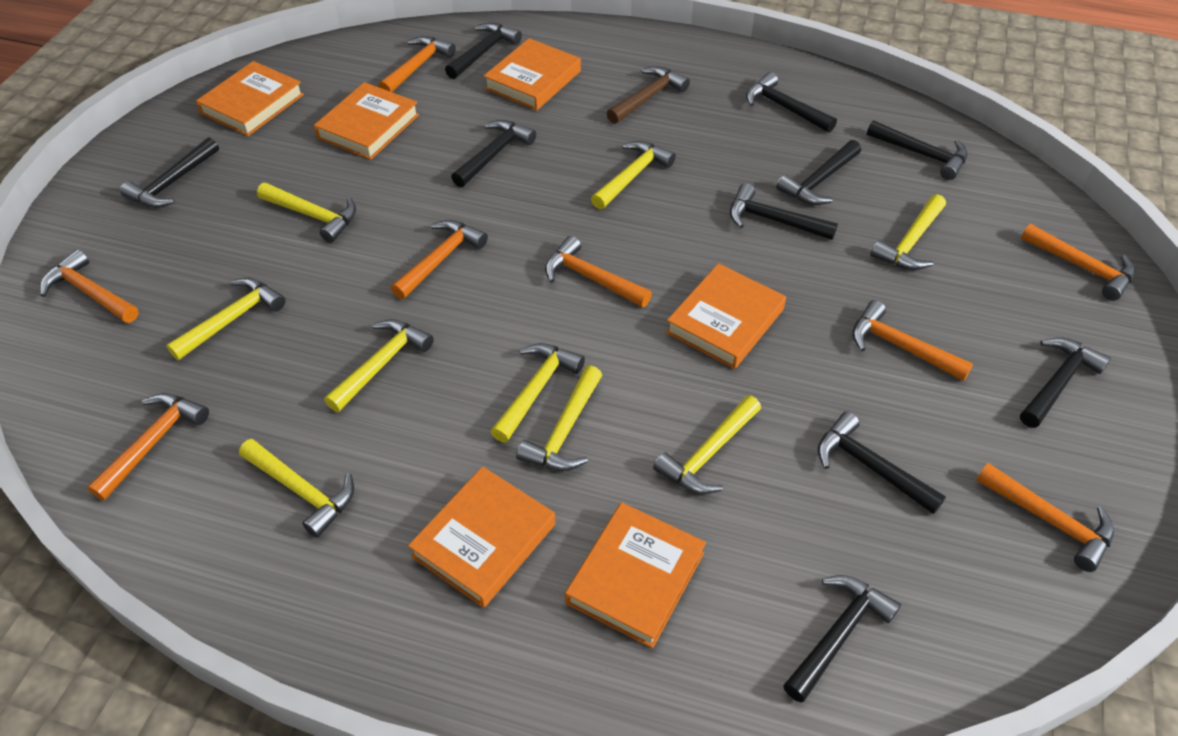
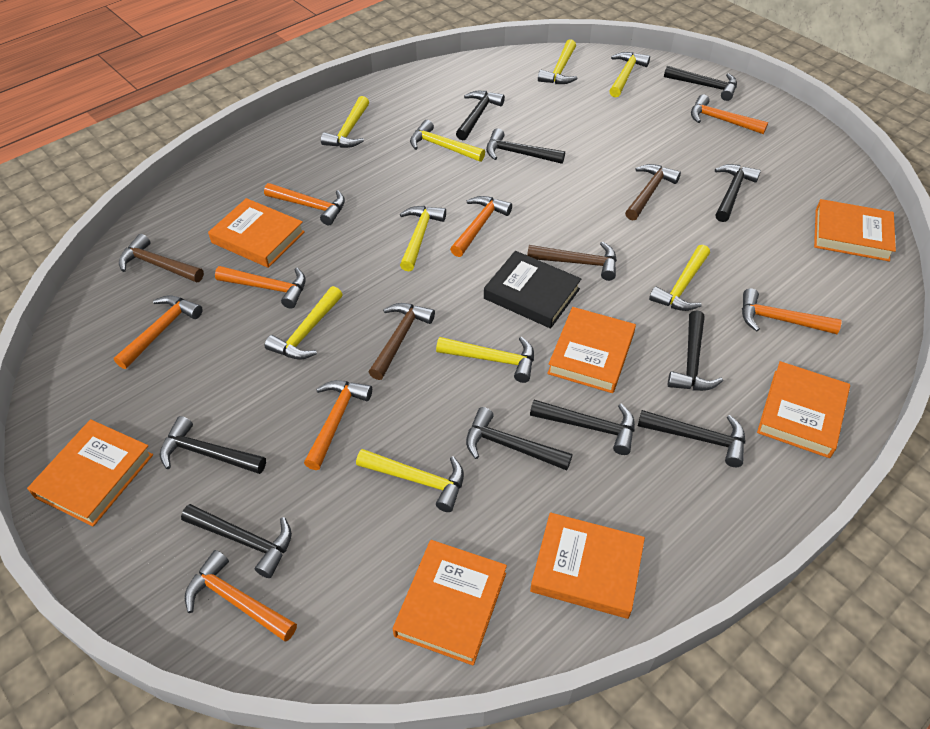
black book: 0 -> 1
brown hammer: 1 -> 4
orange book: 6 -> 7

